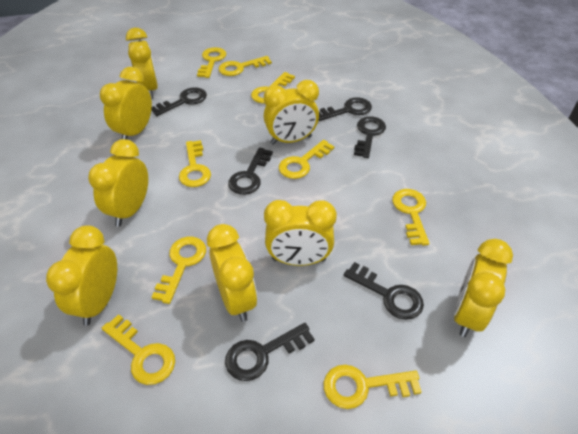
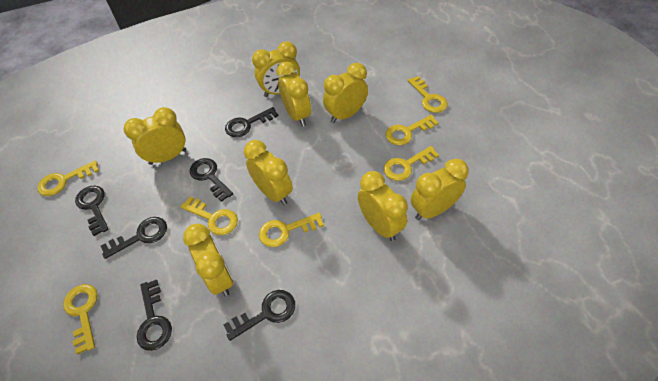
yellow key: 9 -> 7

